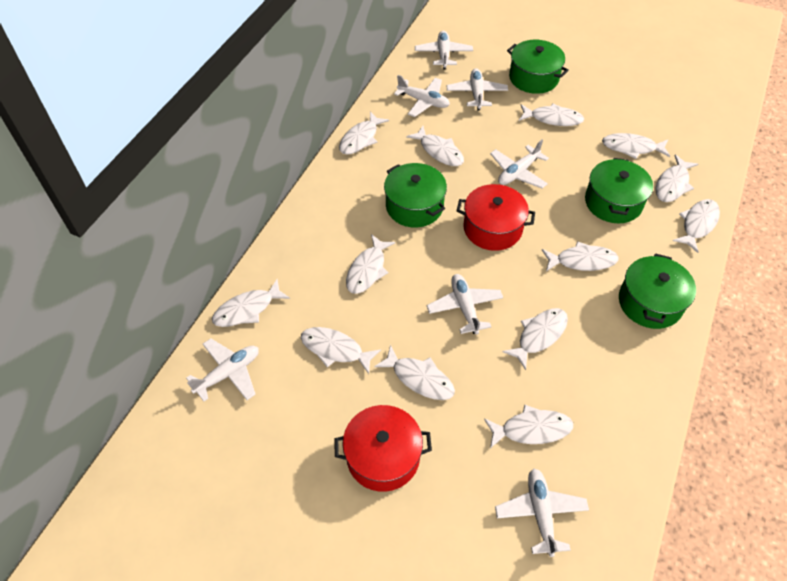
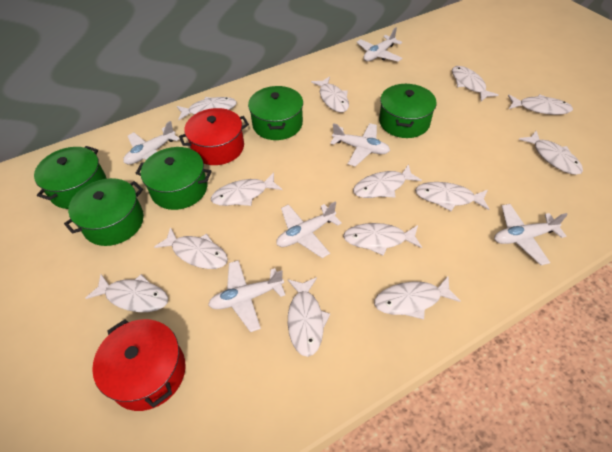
green pot: 4 -> 5
white plane: 7 -> 6

